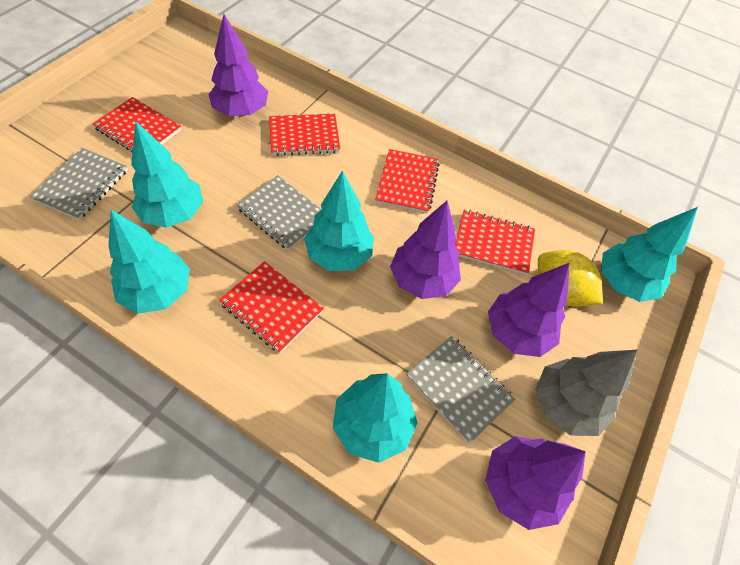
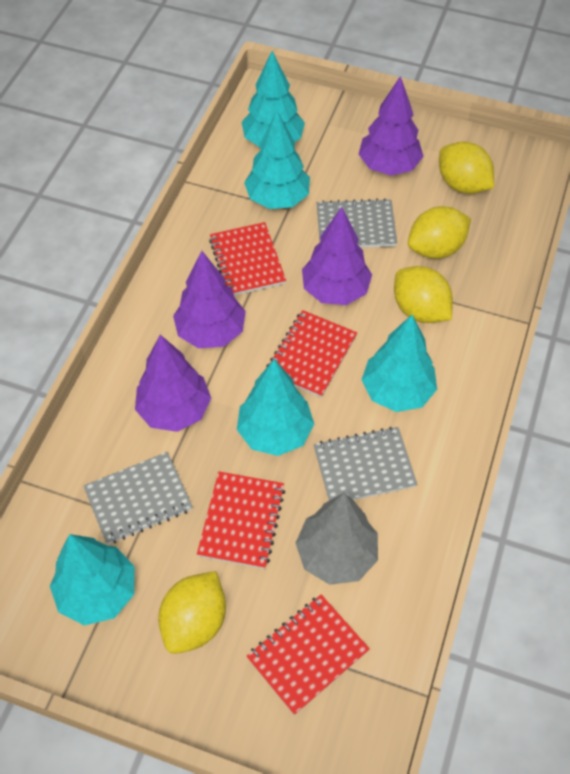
red notebook: 5 -> 4
yellow lemon: 1 -> 4

